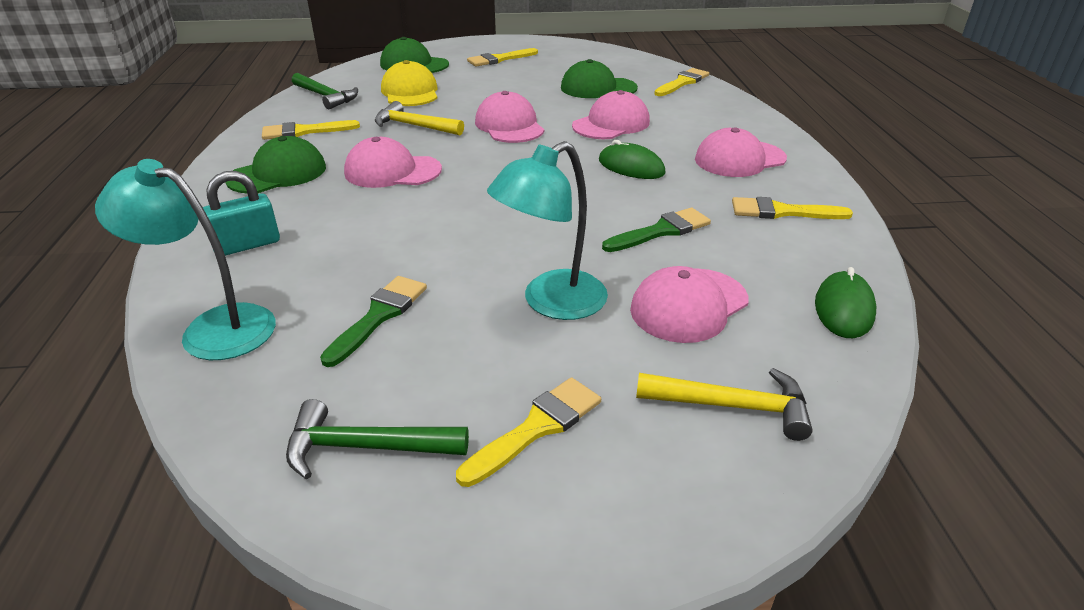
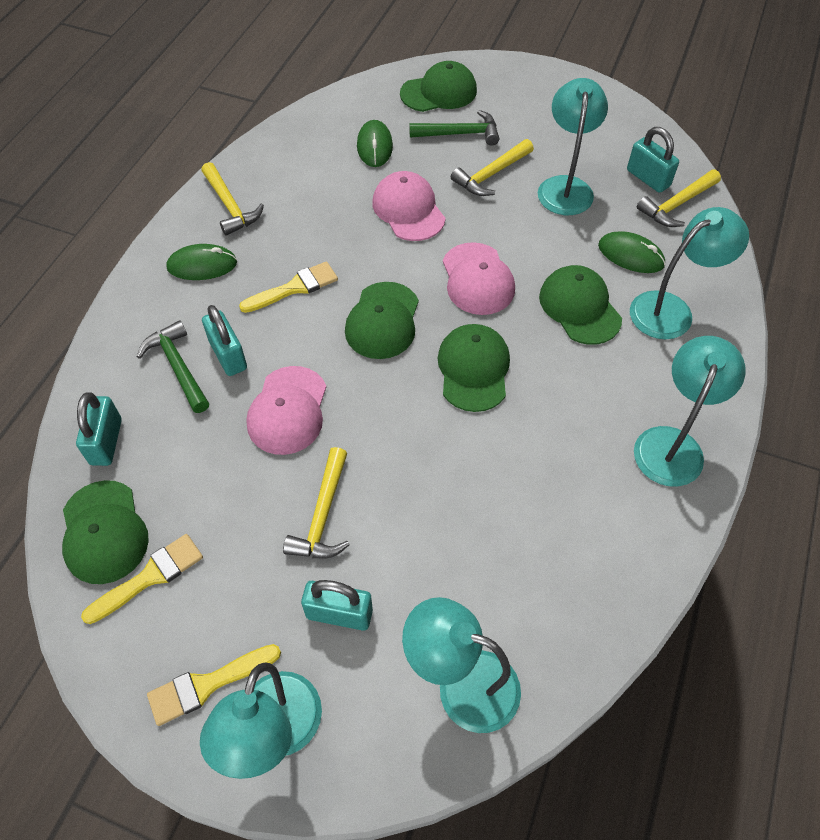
green brush: 2 -> 0
green cap: 3 -> 5
green mouse: 2 -> 3
pink cap: 5 -> 3
turquoise lamp: 2 -> 5
turquoise padlock: 1 -> 4
yellow brush: 5 -> 3
yellow cap: 1 -> 0
yellow hammer: 2 -> 4

